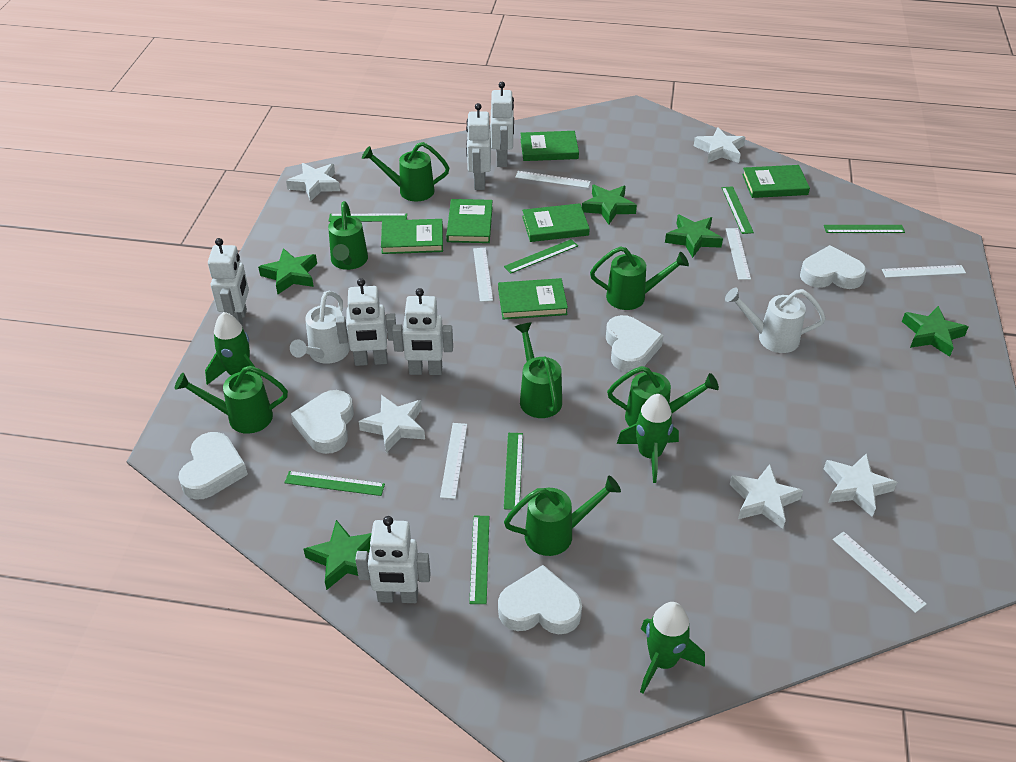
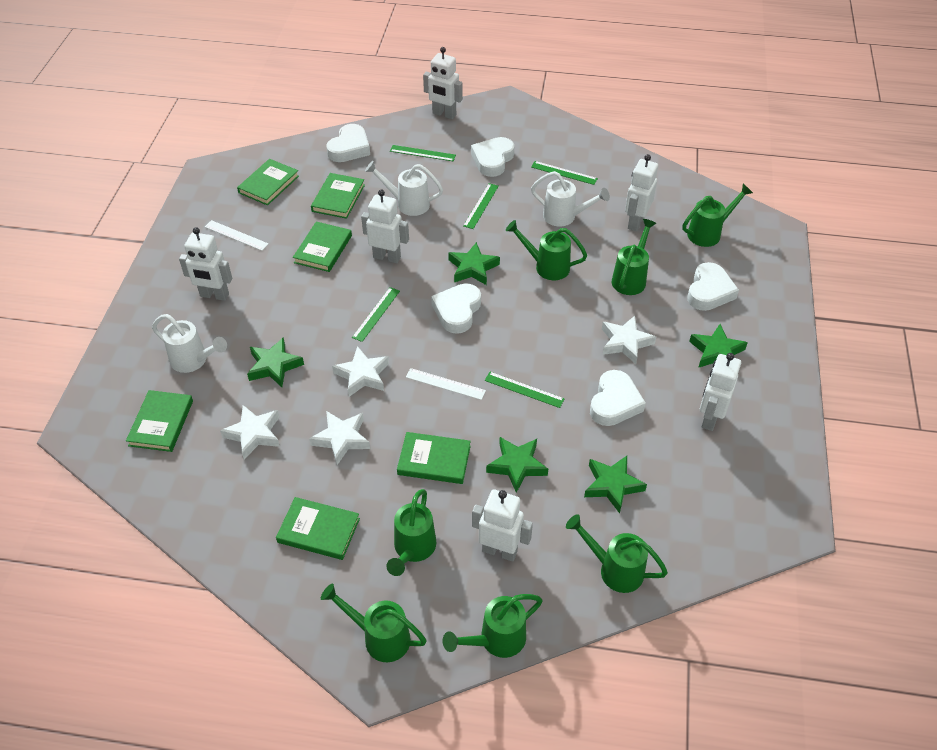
green rocket: 3 -> 0
green ruler: 7 -> 5
white ruler: 6 -> 2
white star: 5 -> 4
white watering can: 2 -> 3

